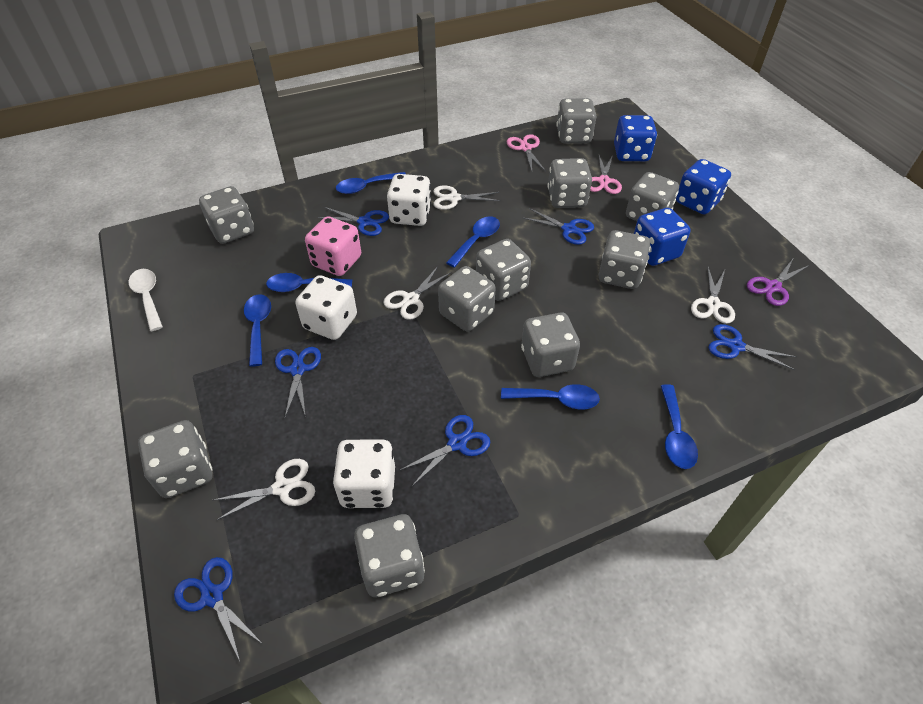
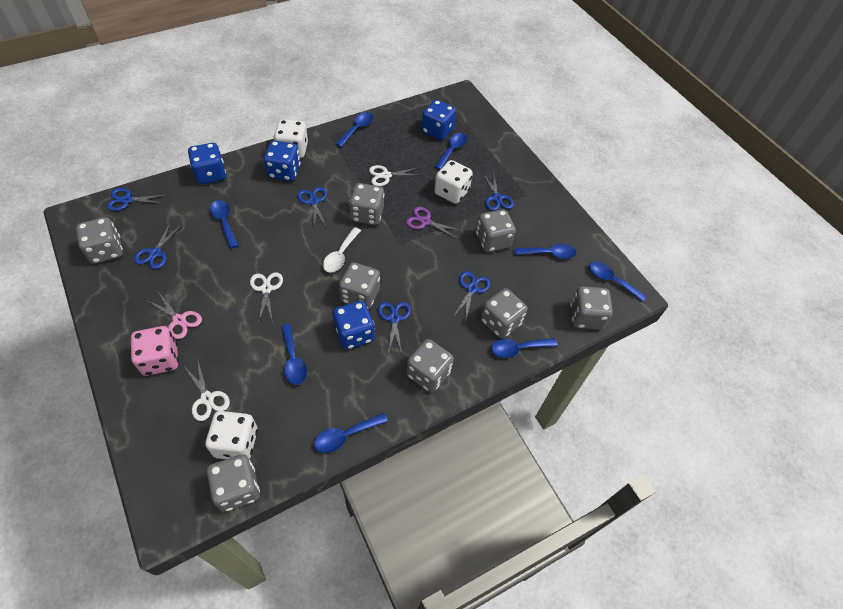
blue dice: 3 -> 4
blue spoon: 6 -> 8
grey dice: 10 -> 8
pink scissors: 2 -> 1
white scissors: 4 -> 3

